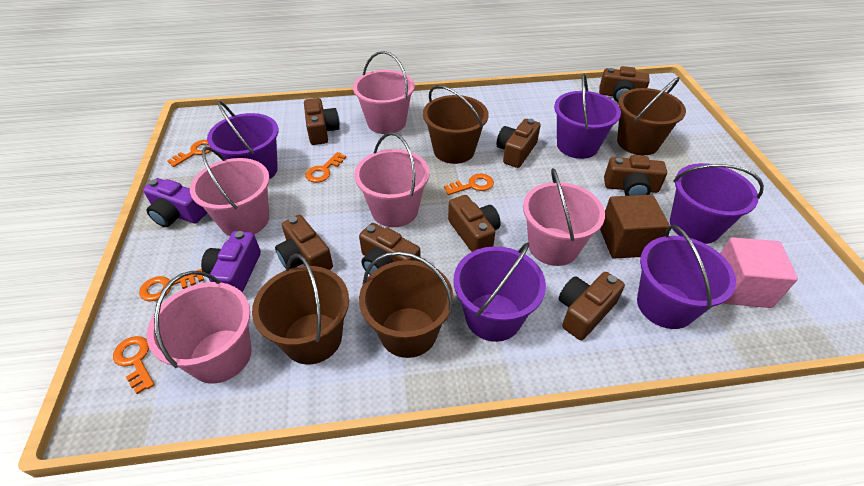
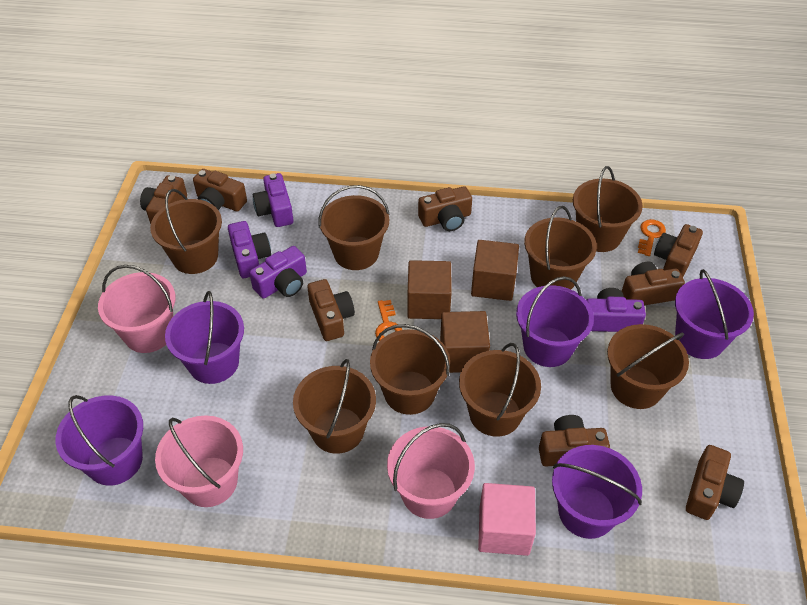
brown bucket: 4 -> 8
brown cube: 1 -> 3
orange key: 5 -> 2
pink bucket: 5 -> 3
purple camera: 2 -> 4

